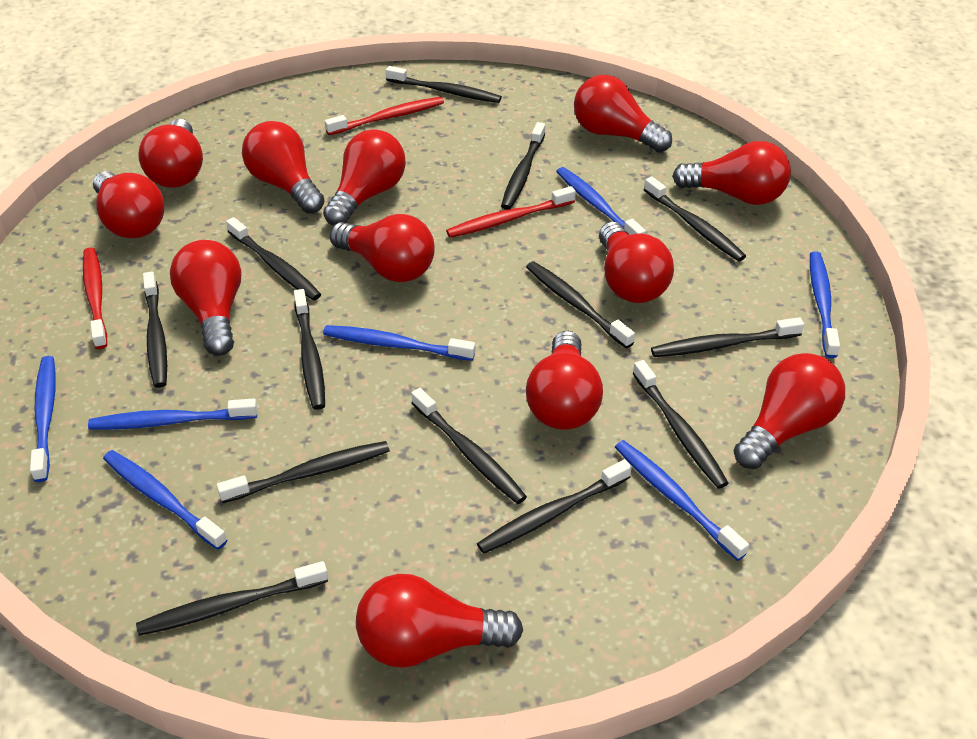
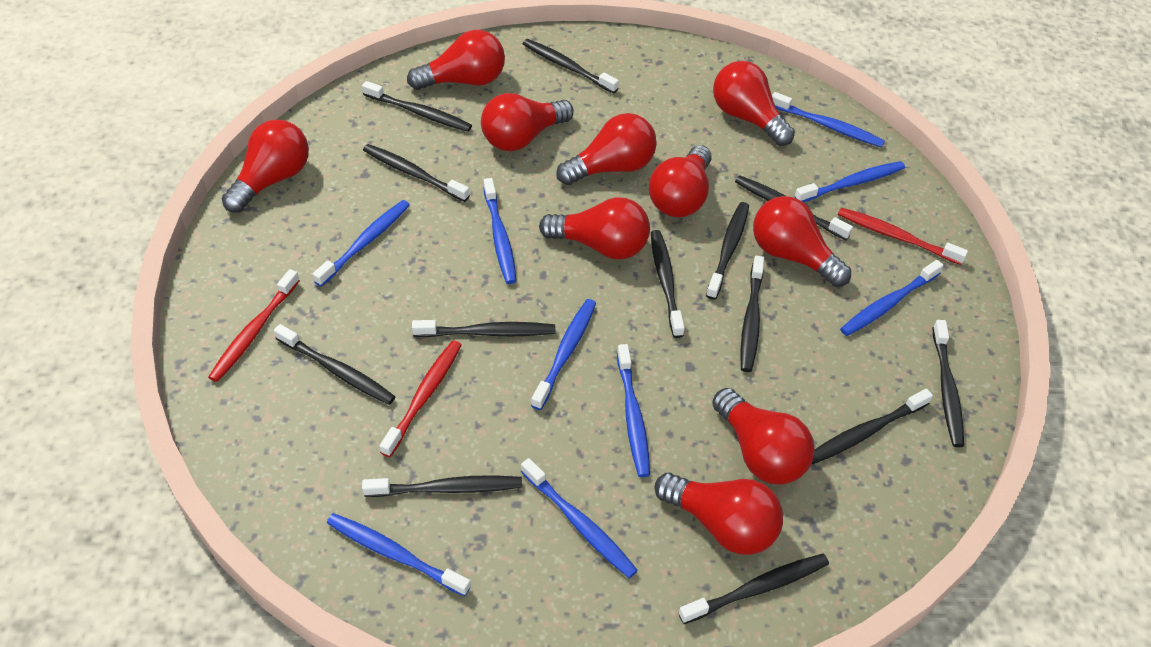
blue toothbrush: 7 -> 9
red light bulb: 12 -> 10

